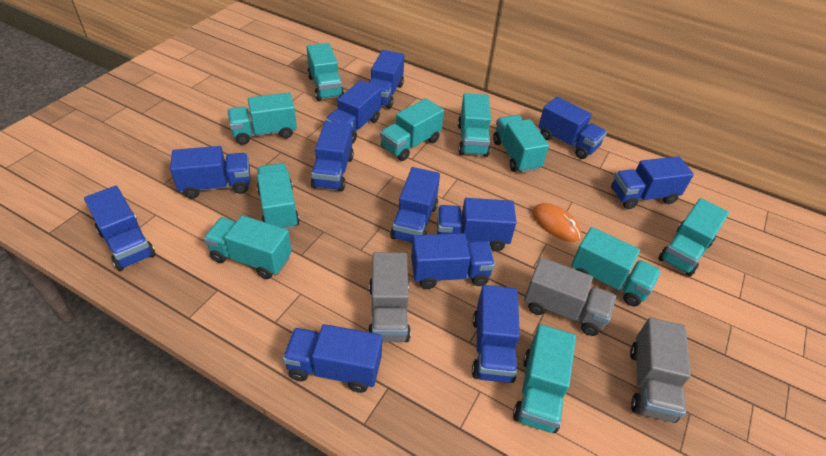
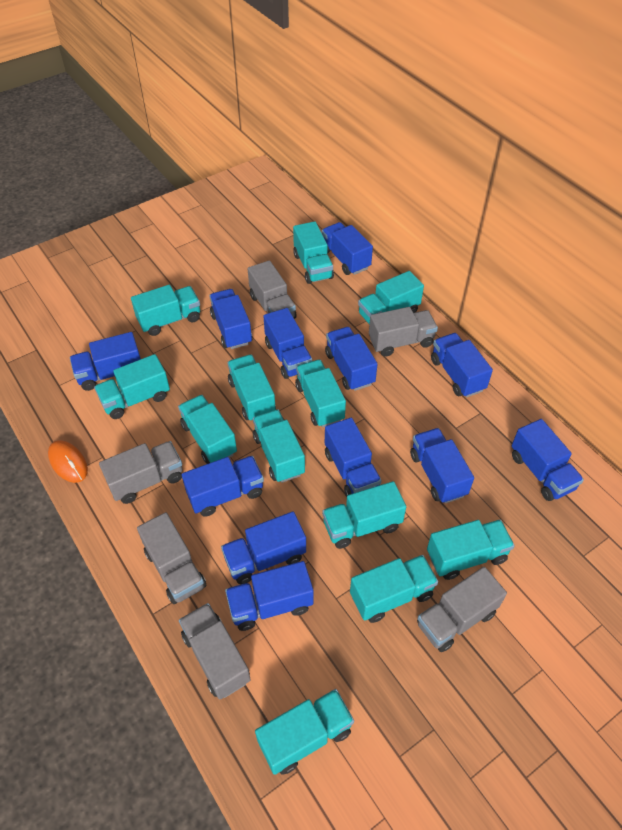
grey truck: 3 -> 6
turquoise truck: 10 -> 12

